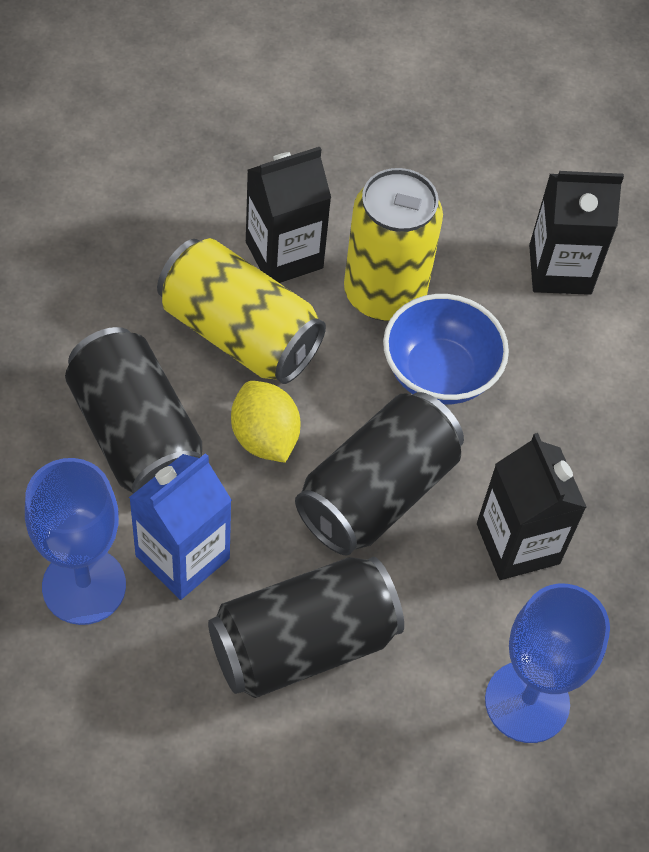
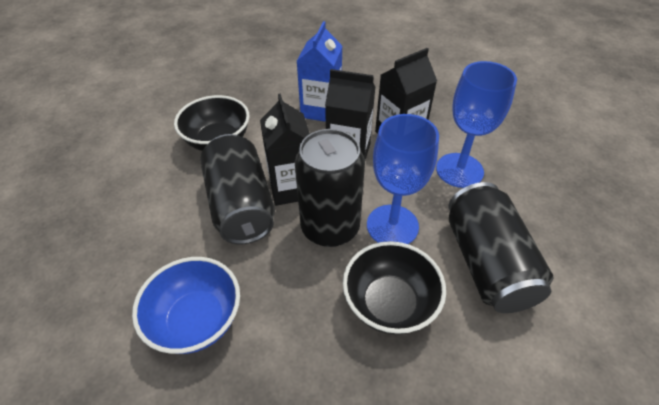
black bowl: 0 -> 2
yellow can: 2 -> 0
yellow lemon: 1 -> 0

